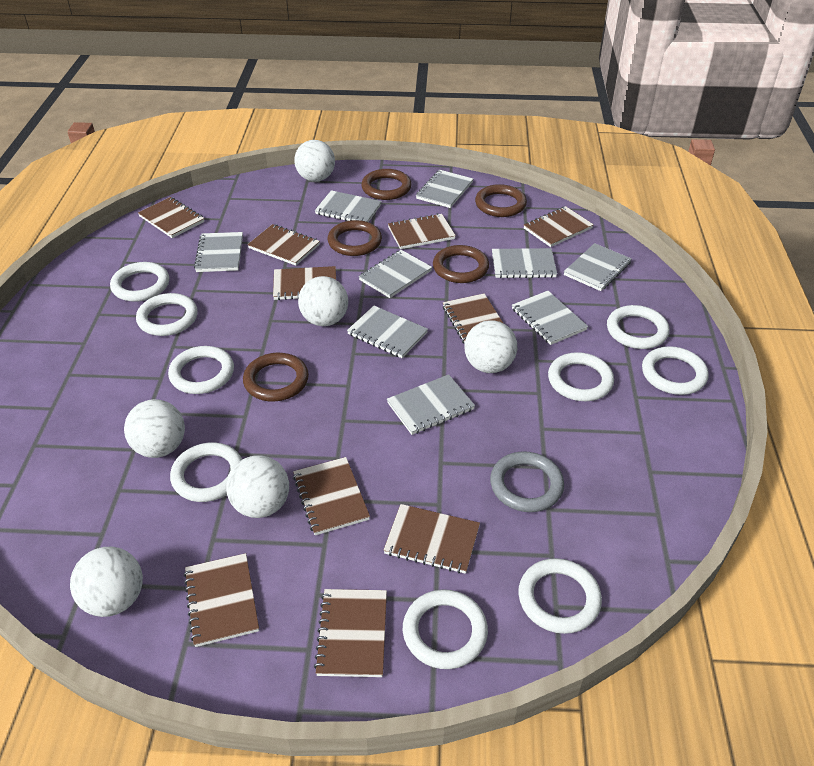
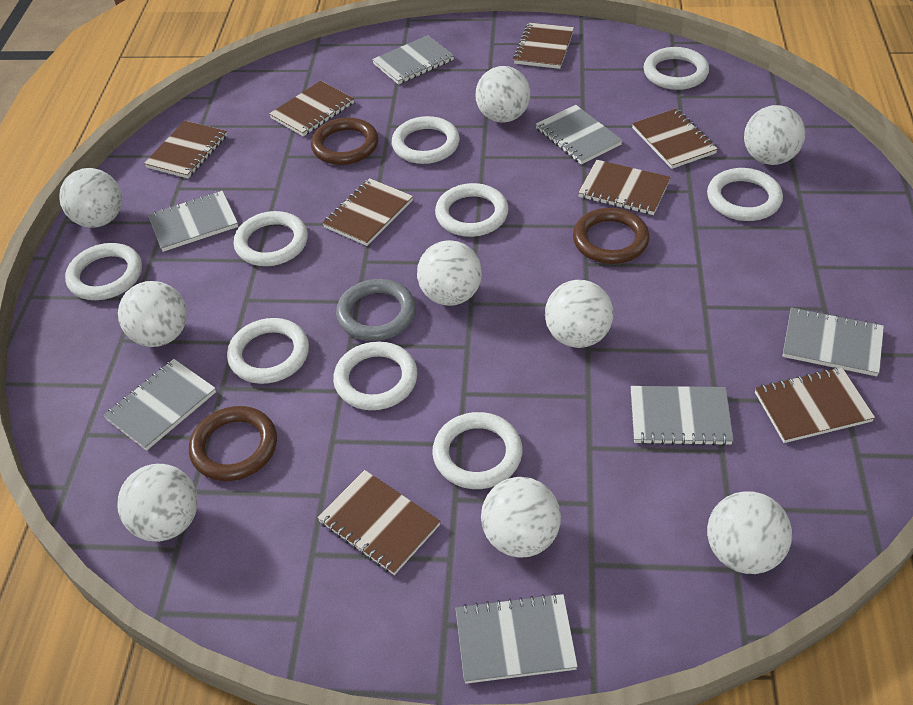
brown notebook: 10 -> 8
brown ring: 5 -> 3
grey notebook: 9 -> 7
white ball: 6 -> 9

